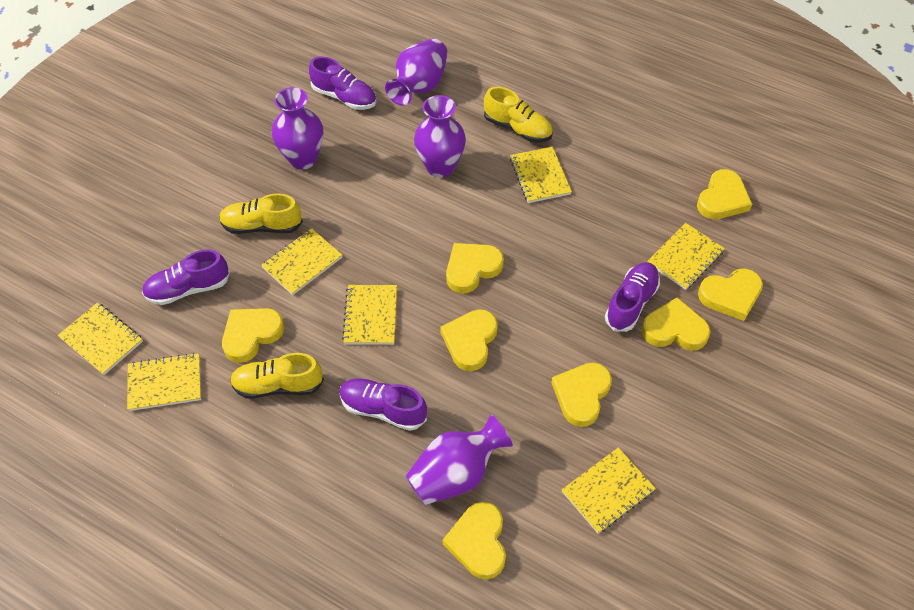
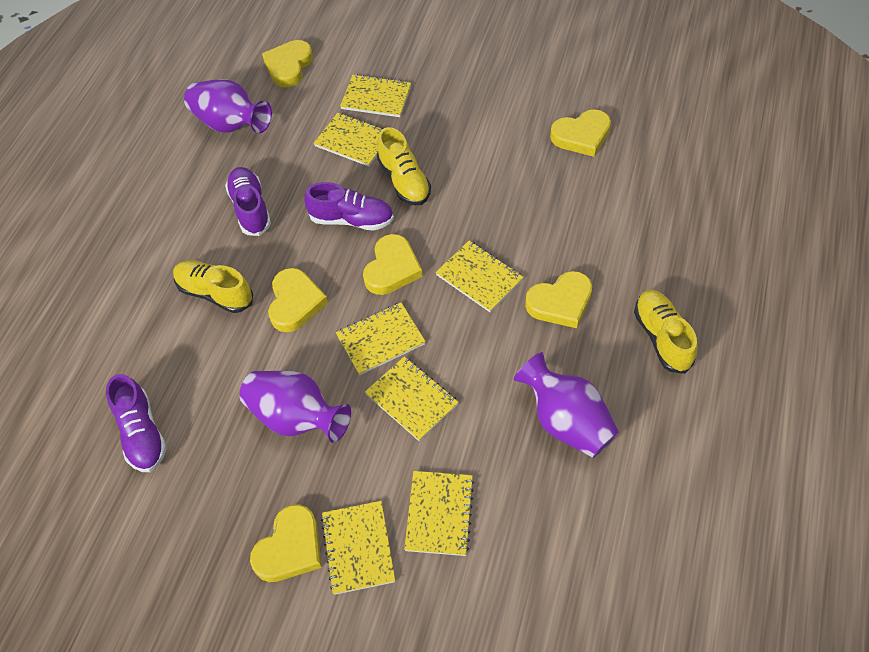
purple shoe: 4 -> 3
purple vase: 4 -> 3
yellow heart: 8 -> 6

